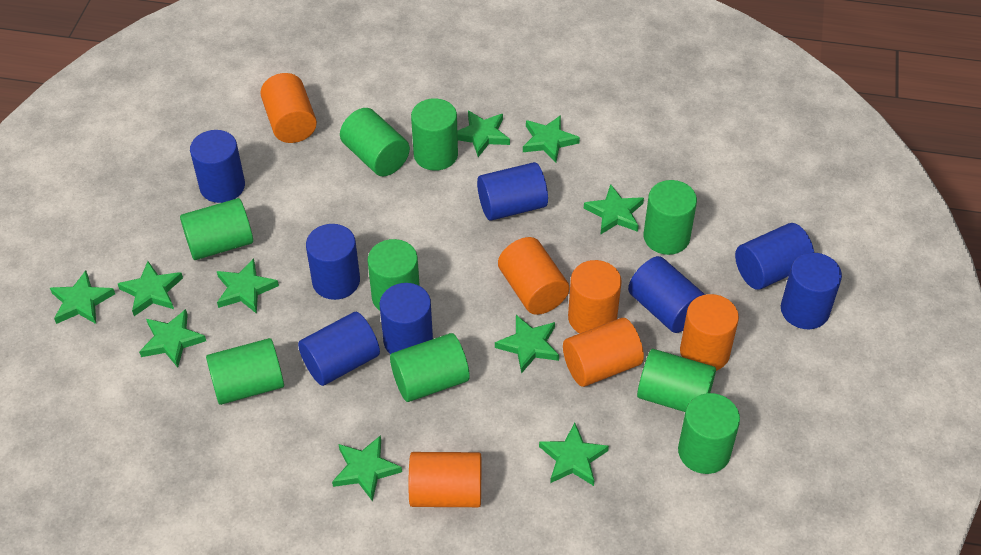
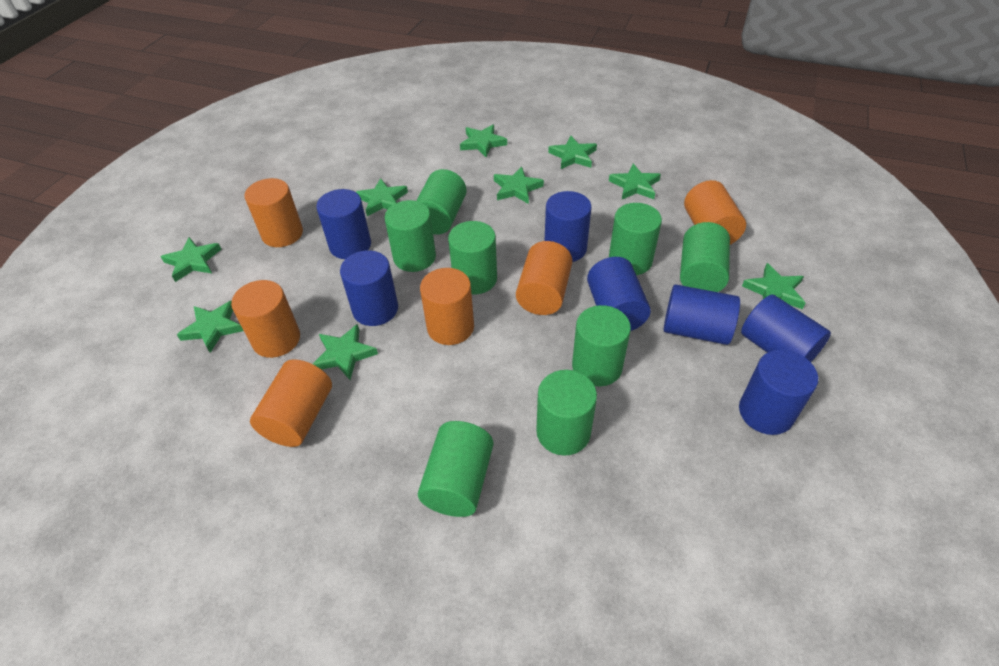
blue cylinder: 8 -> 7
green cylinder: 9 -> 8
green star: 10 -> 9

